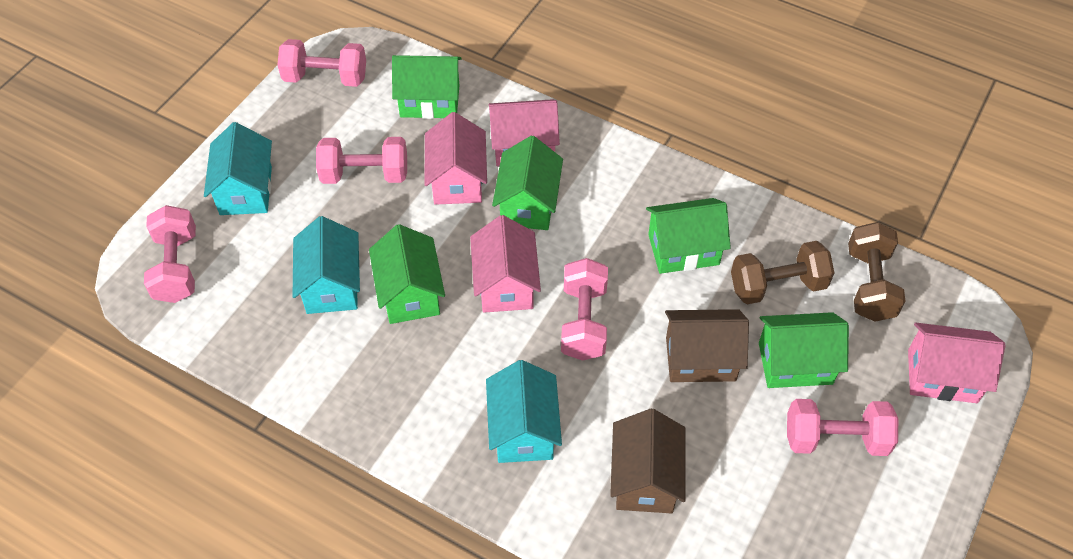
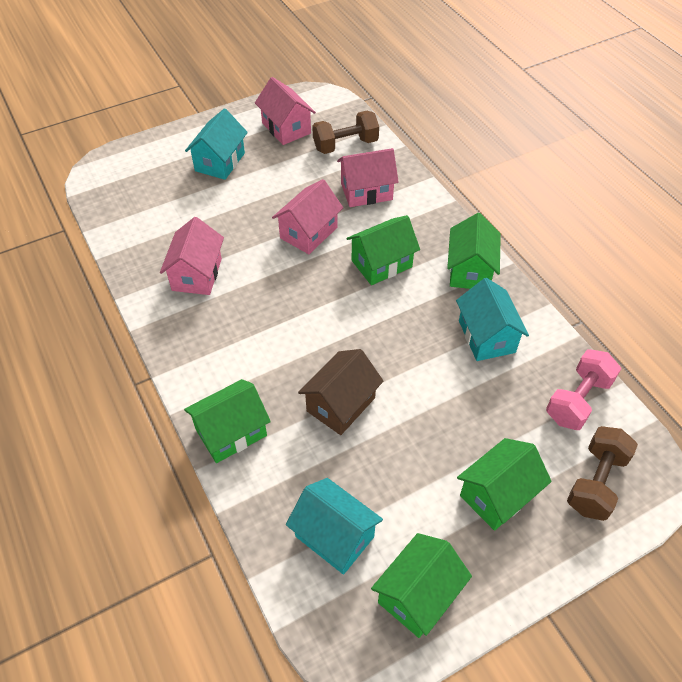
brown house: 2 -> 1
pink dumbbell: 5 -> 1

